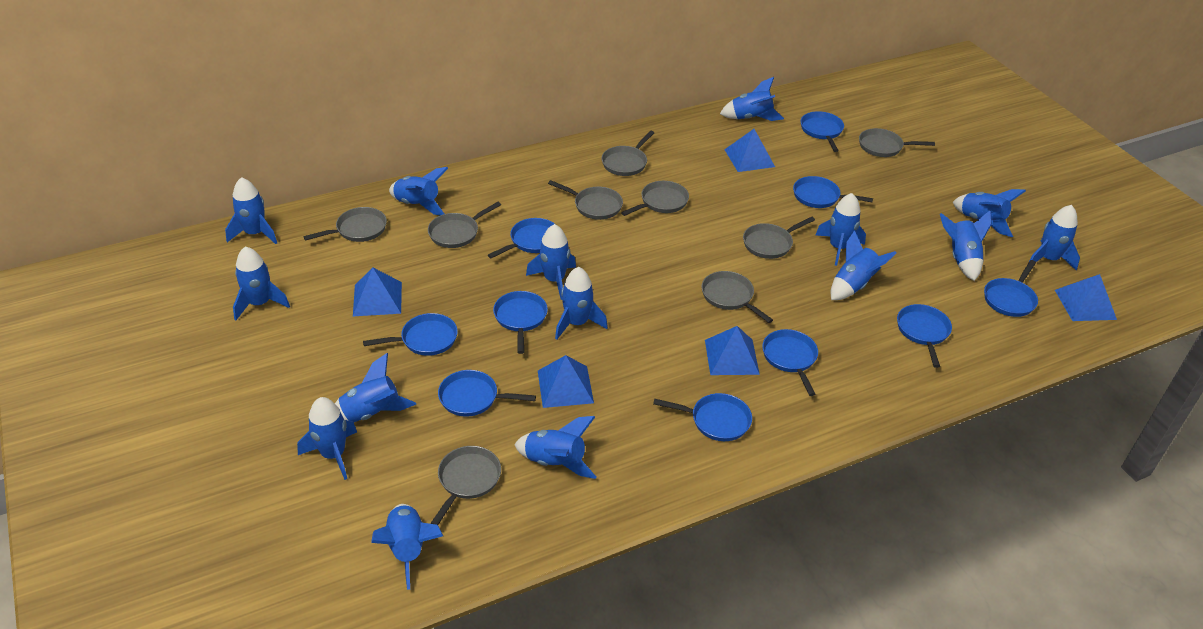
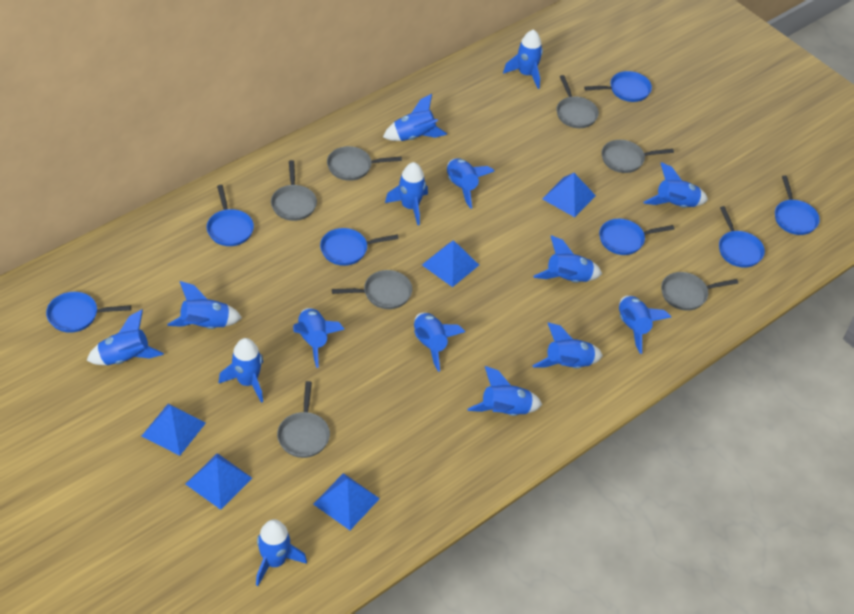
blue pan: 10 -> 7
grey pan: 9 -> 7

